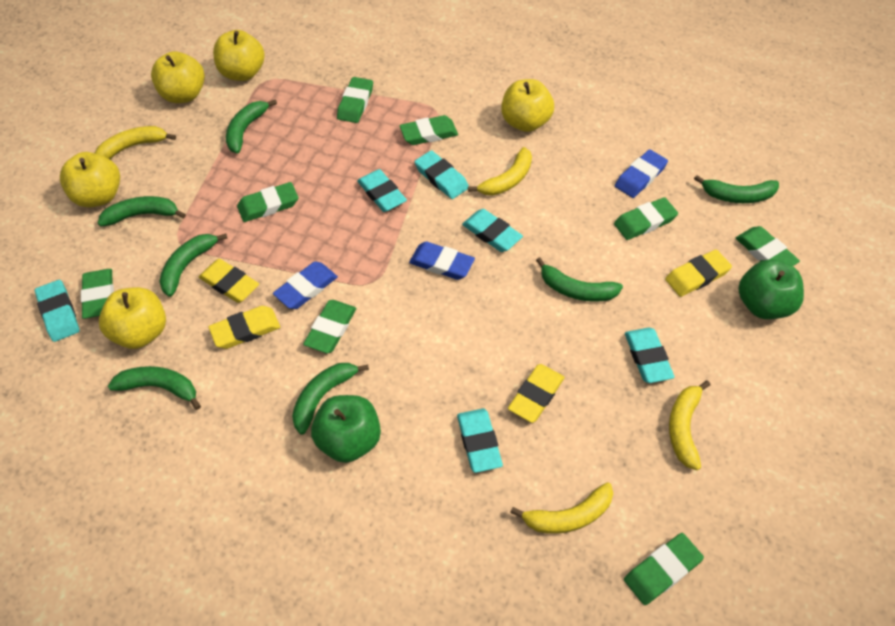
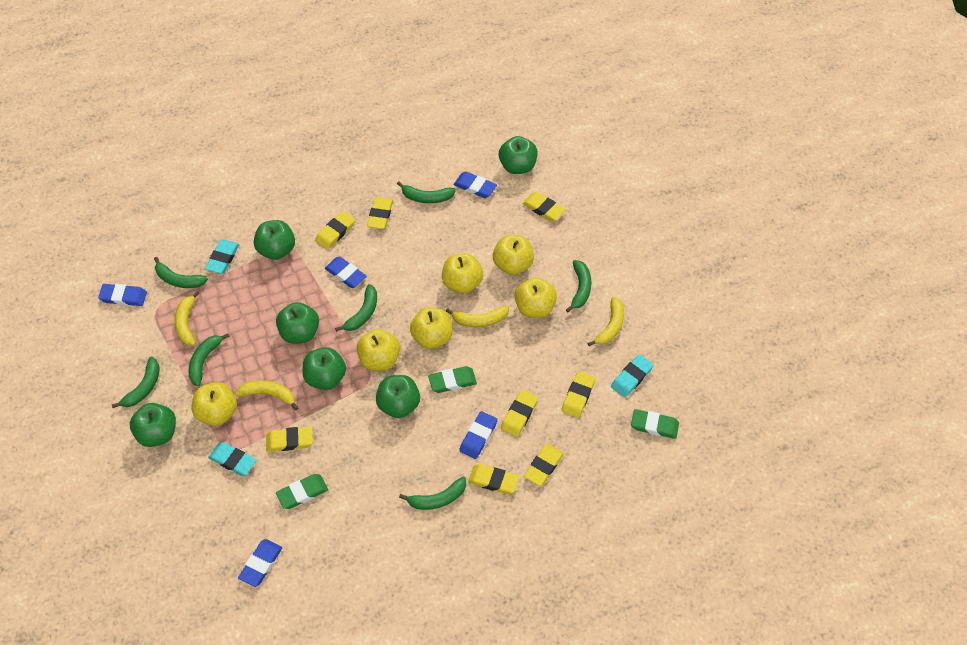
blue eraser: 3 -> 5
green apple: 2 -> 6
green eraser: 8 -> 3
turquoise eraser: 6 -> 3
yellow apple: 5 -> 6
yellow eraser: 4 -> 8

